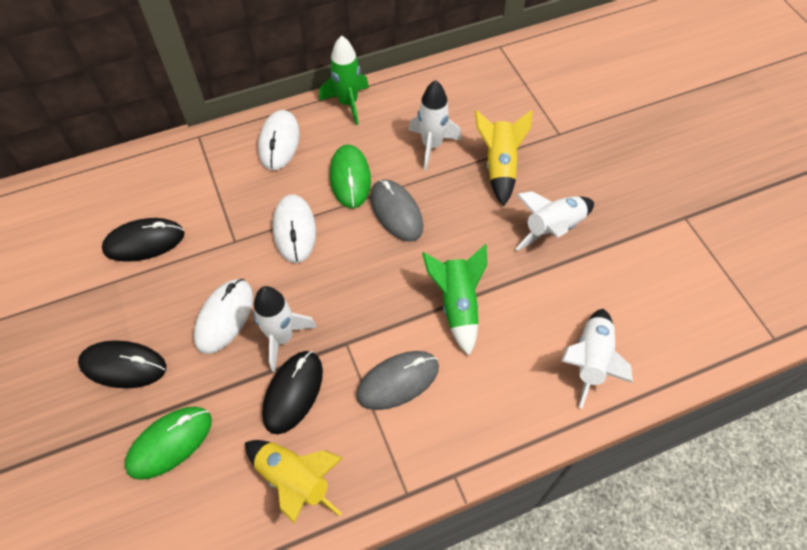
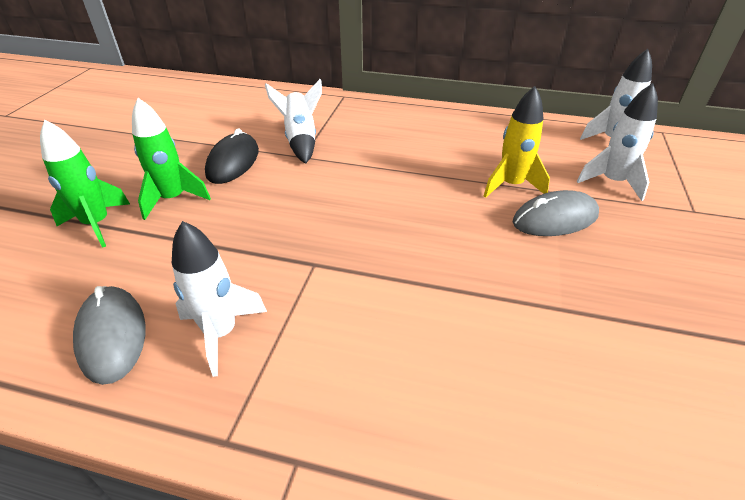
black mouse: 3 -> 1
green mouse: 2 -> 0
white mouse: 3 -> 0
yellow rocket: 2 -> 1

